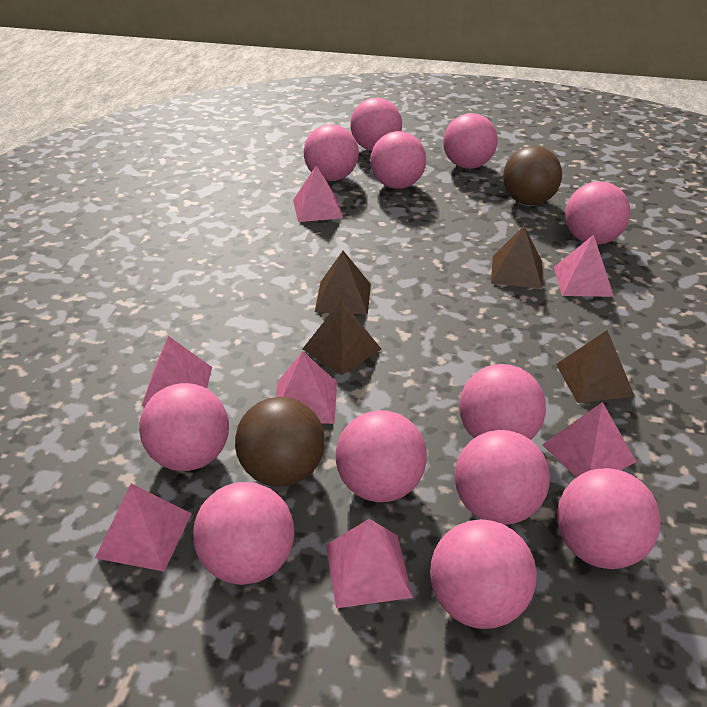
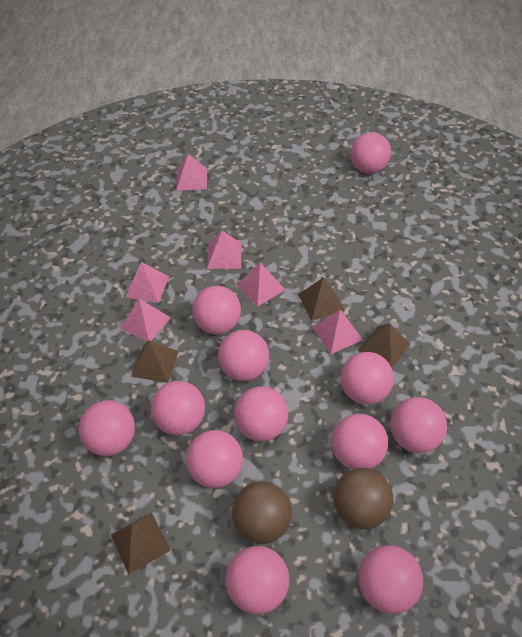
pink pyramid: 7 -> 6

